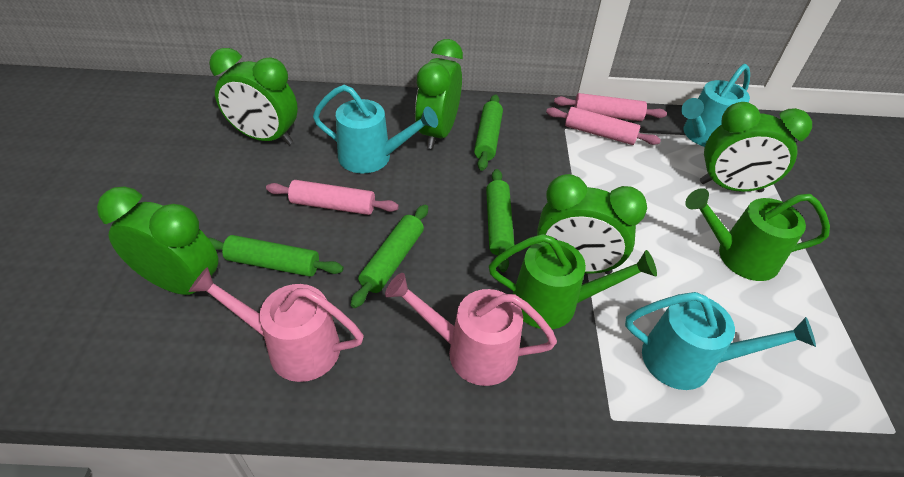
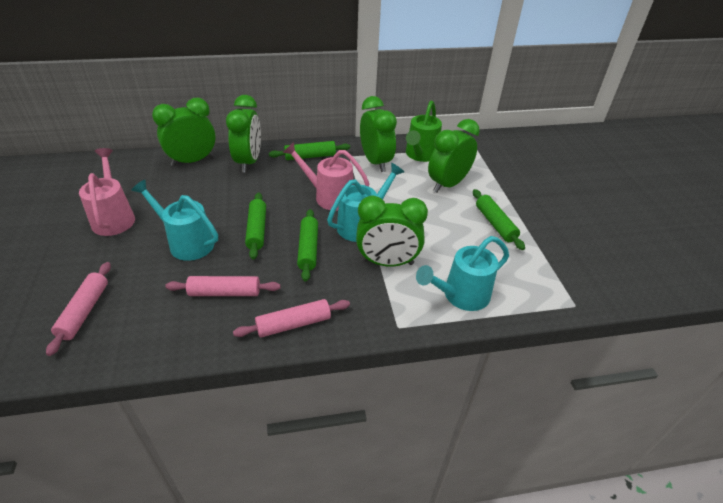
green watering can: 2 -> 1

